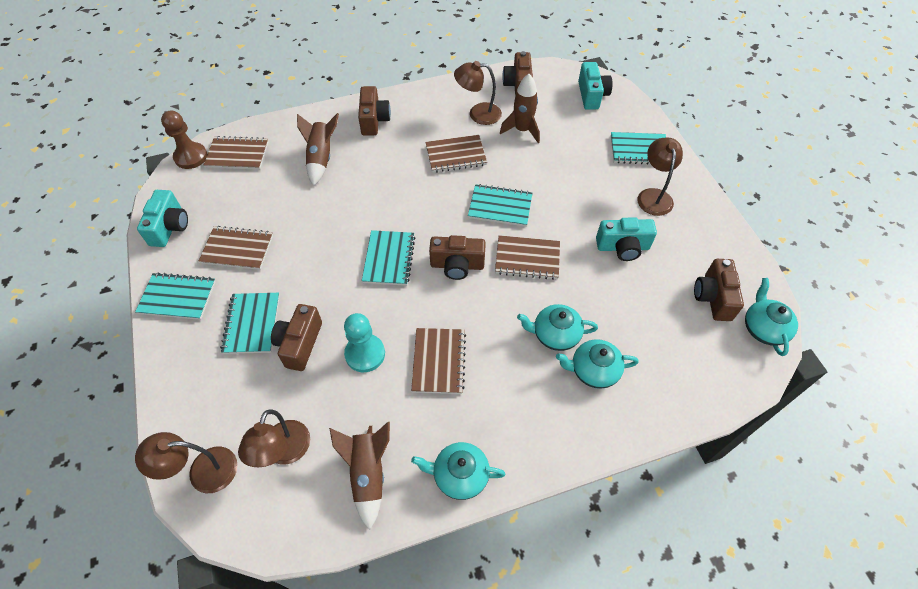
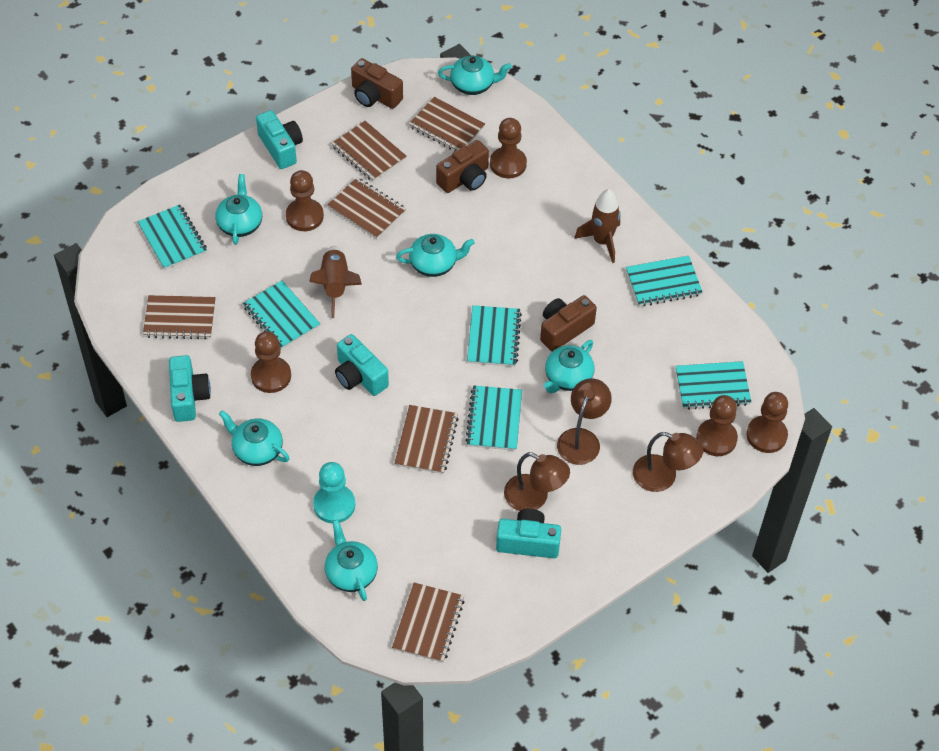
brown camera: 5 -> 3
brown lamp: 4 -> 3
brown notebook: 5 -> 6
brown pawn: 1 -> 5
brown rocket: 3 -> 2
turquoise camera: 3 -> 4
turquoise notebook: 5 -> 6
turquoise teapot: 4 -> 6

